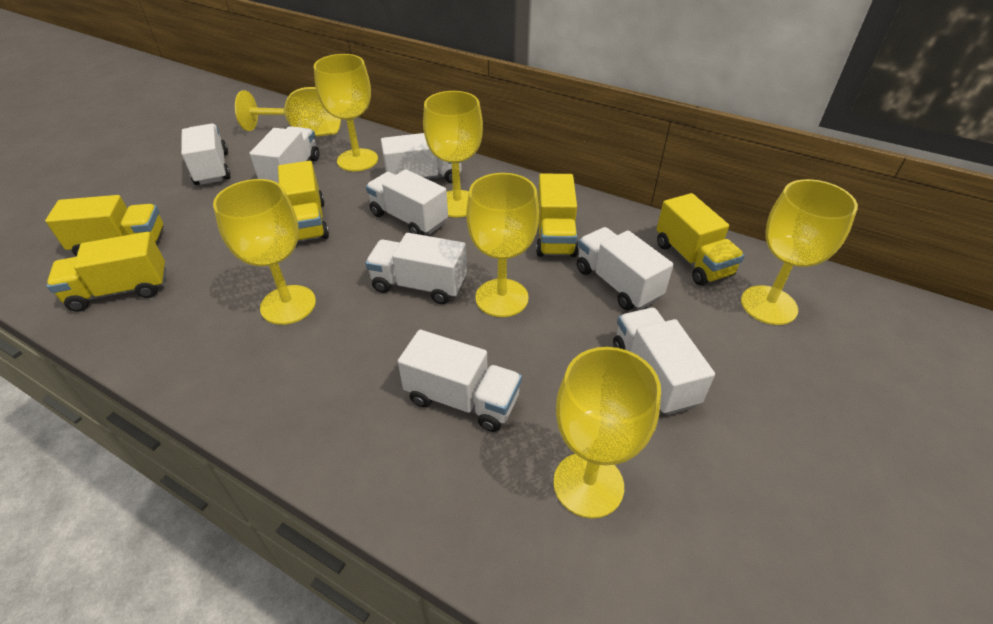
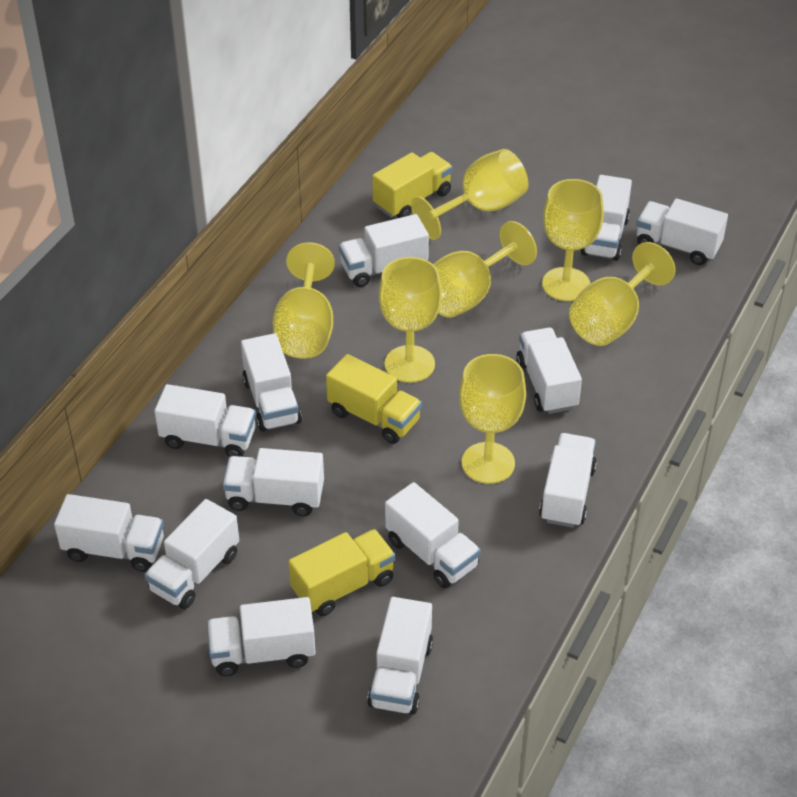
white truck: 8 -> 13
yellow truck: 5 -> 3

